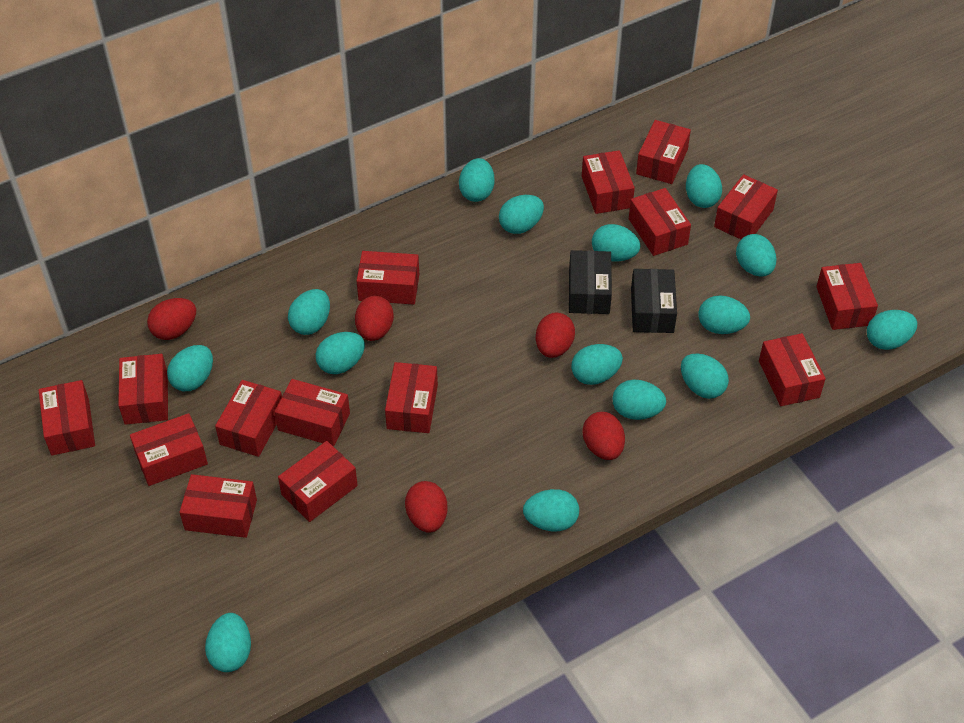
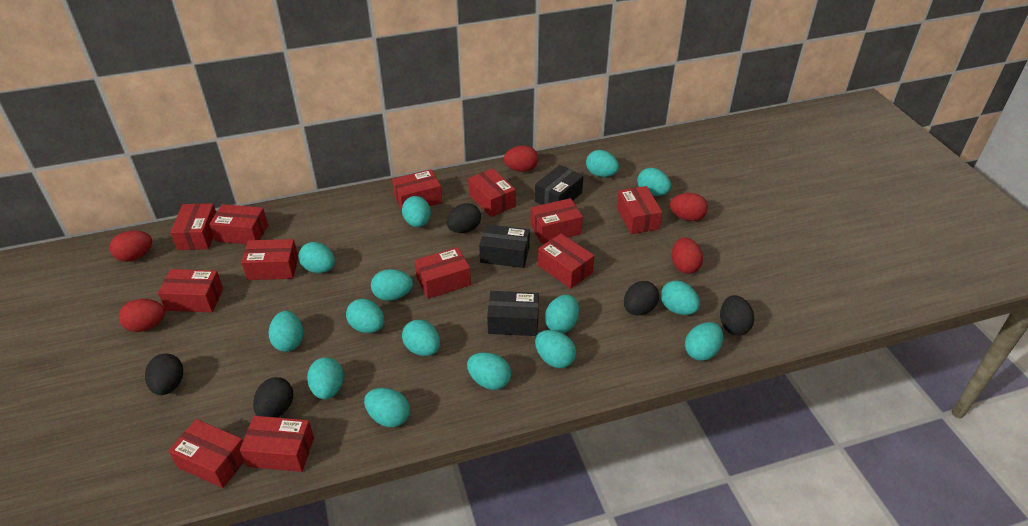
black box: 2 -> 3
black egg: 0 -> 5
red box: 15 -> 12

